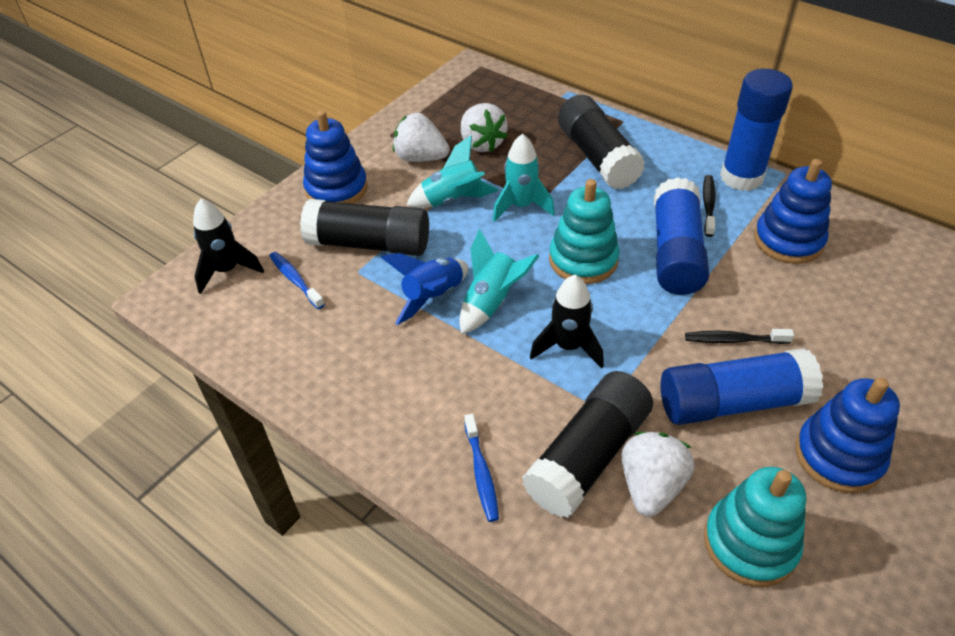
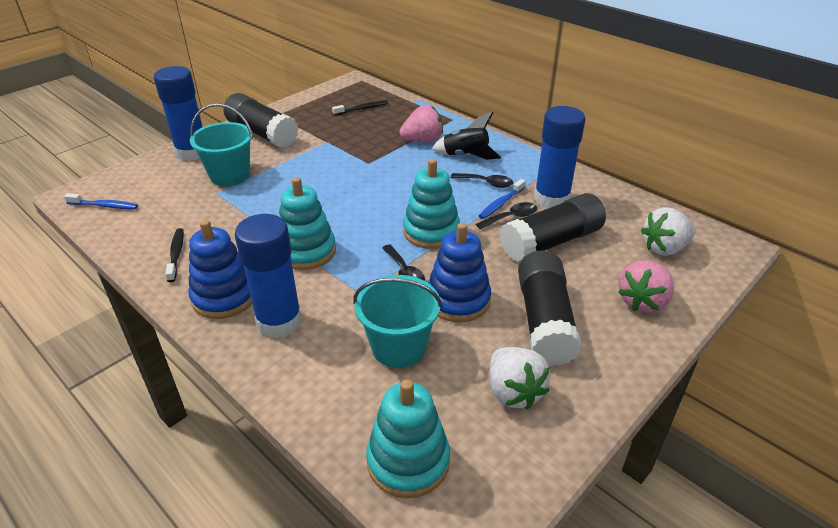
black rocket: 2 -> 1
black spoon: 0 -> 3
blue rocket: 1 -> 0
blue stacking toy: 3 -> 2
pink strawberry: 0 -> 2
turquoise bucket: 0 -> 2
turquoise rocket: 3 -> 0
turquoise stacking toy: 2 -> 3
white strawberry: 3 -> 2

